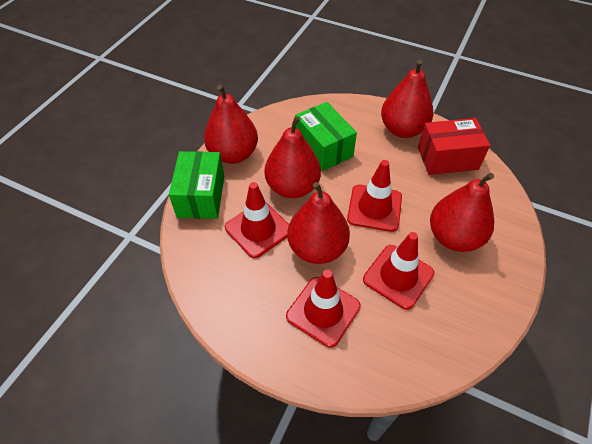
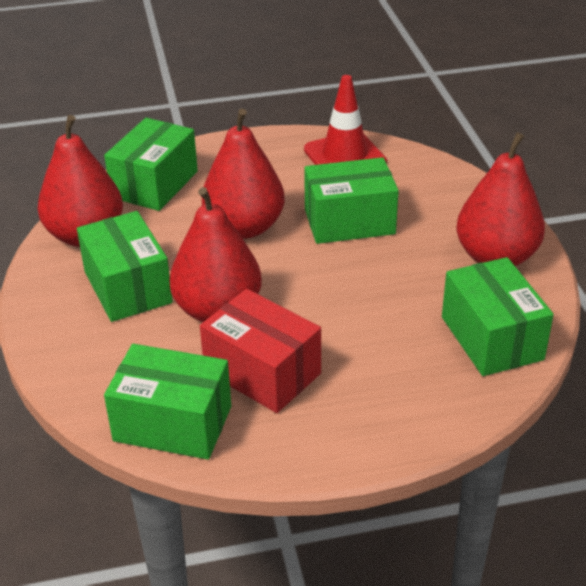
green box: 2 -> 5
red pear: 5 -> 4
red traffic cone: 4 -> 1

